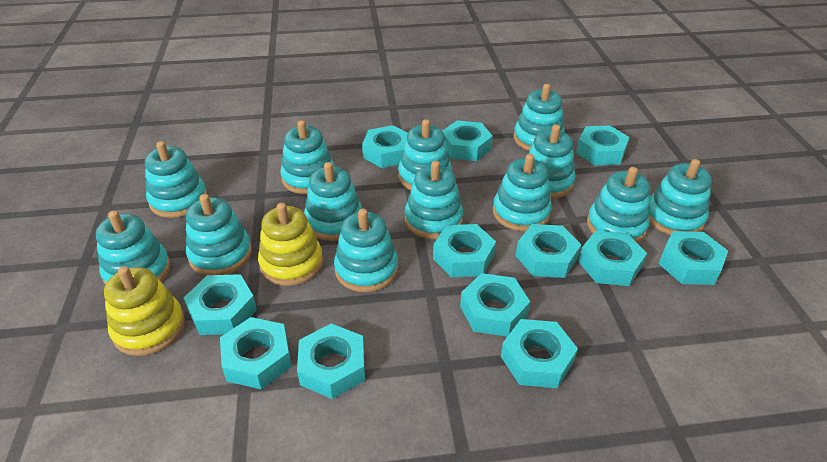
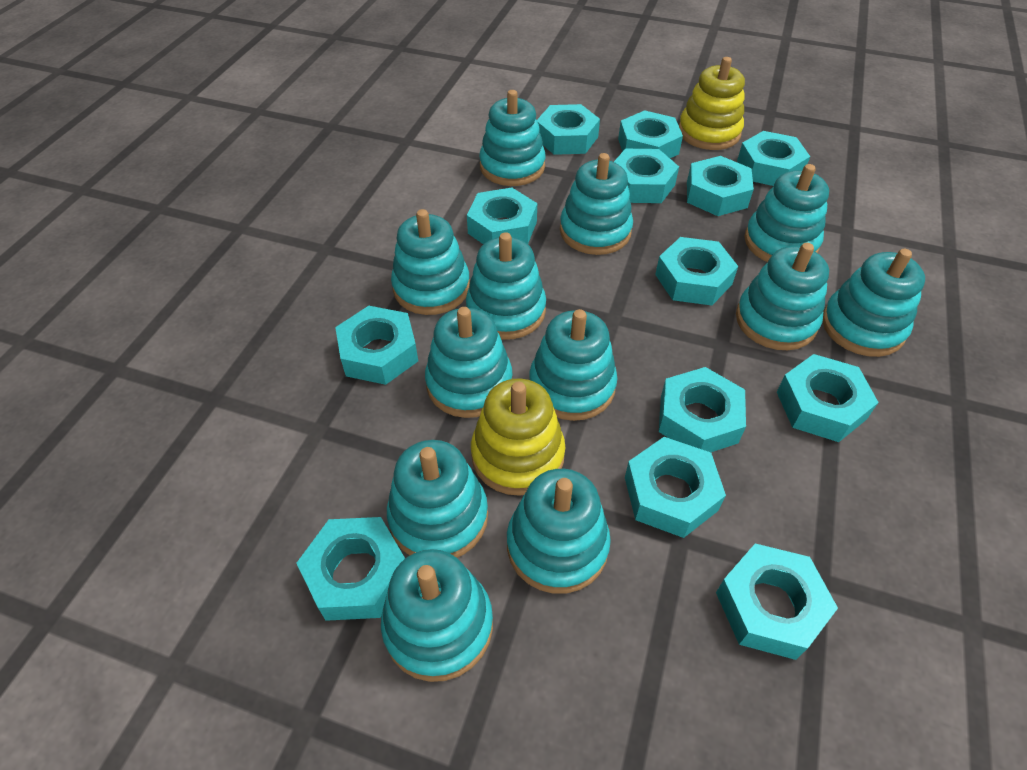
turquoise nut: 12 -> 13
turquoise stacking toy: 13 -> 12

